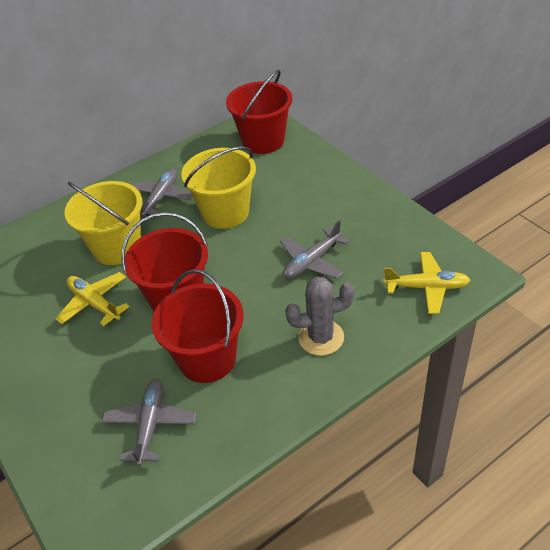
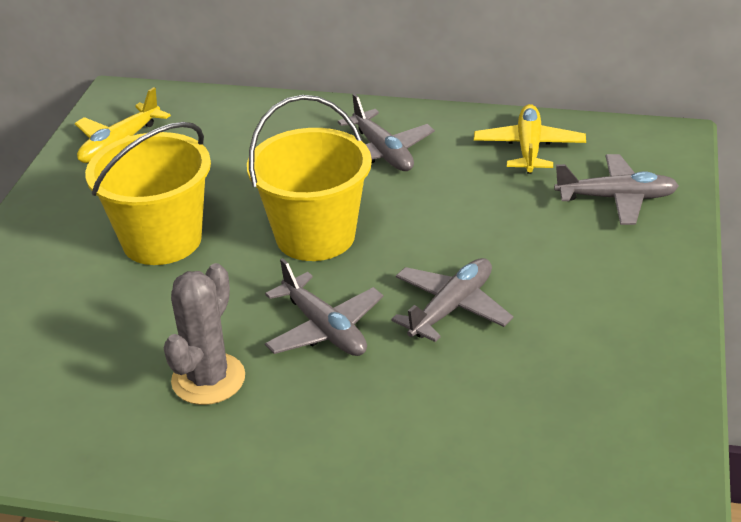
grey plane: 3 -> 4
red bucket: 3 -> 0

